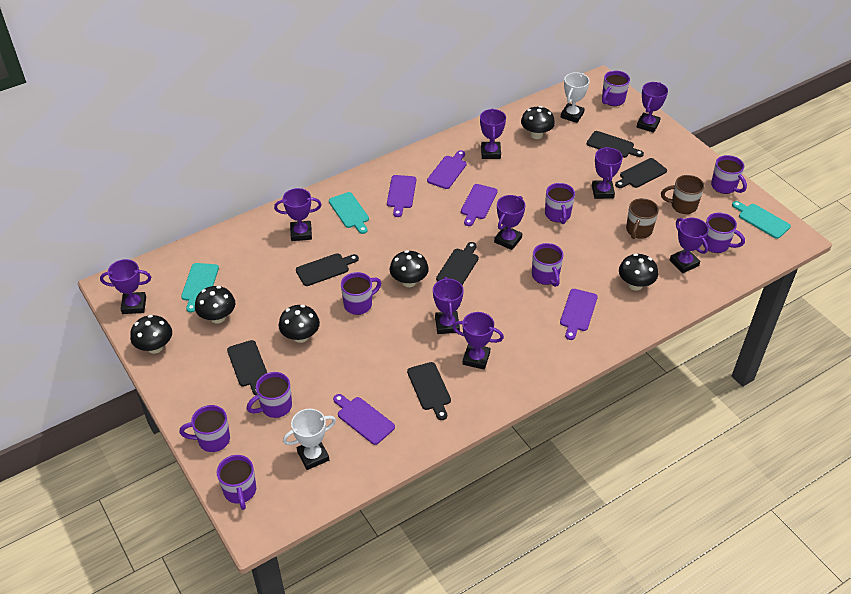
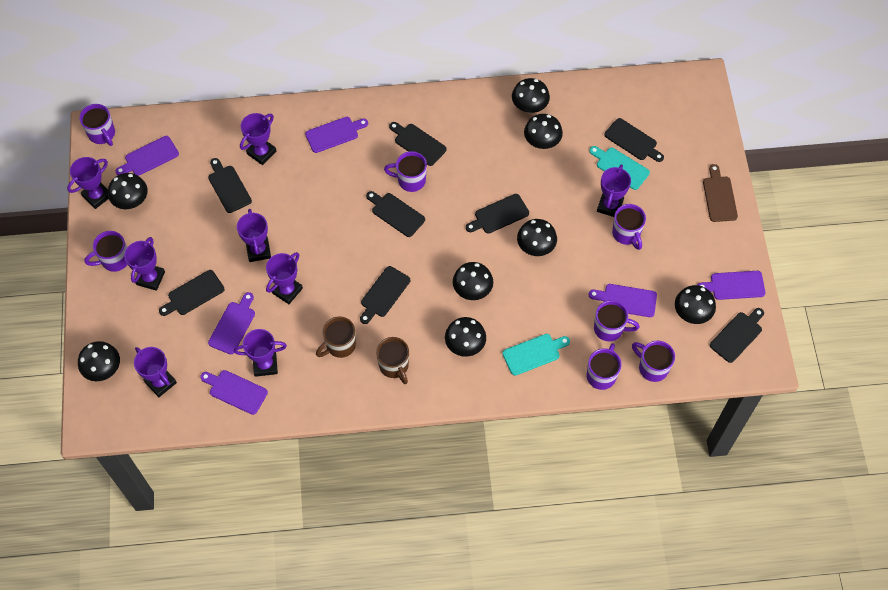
black cutting board: 6 -> 8
black mushroom: 6 -> 8
brown cutting board: 0 -> 1
purple cutting board: 5 -> 6
purple mug: 9 -> 7
purple trophy: 9 -> 8
turquoise cutting board: 3 -> 2
white trophy: 2 -> 0

